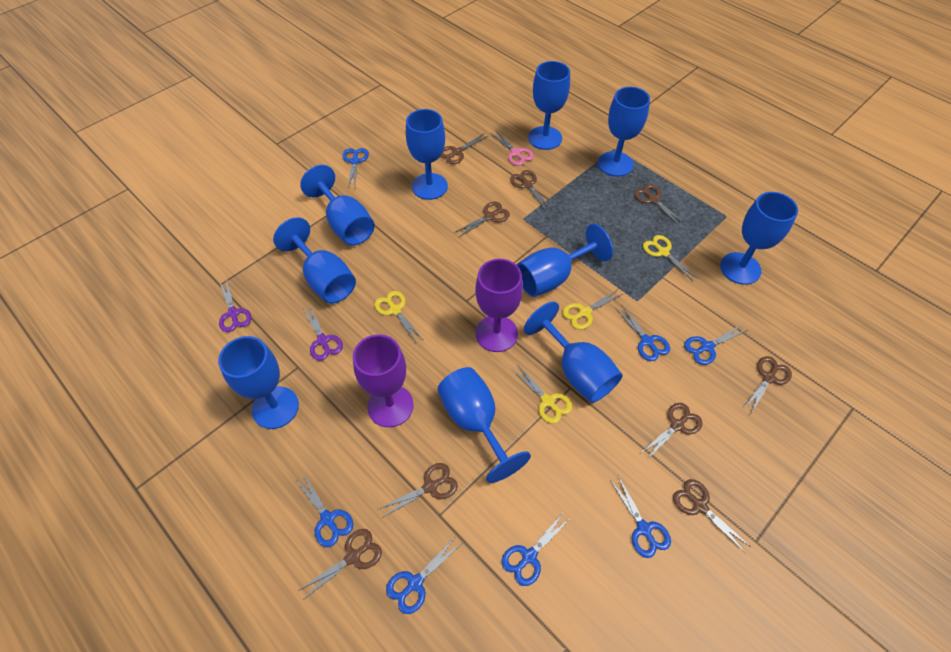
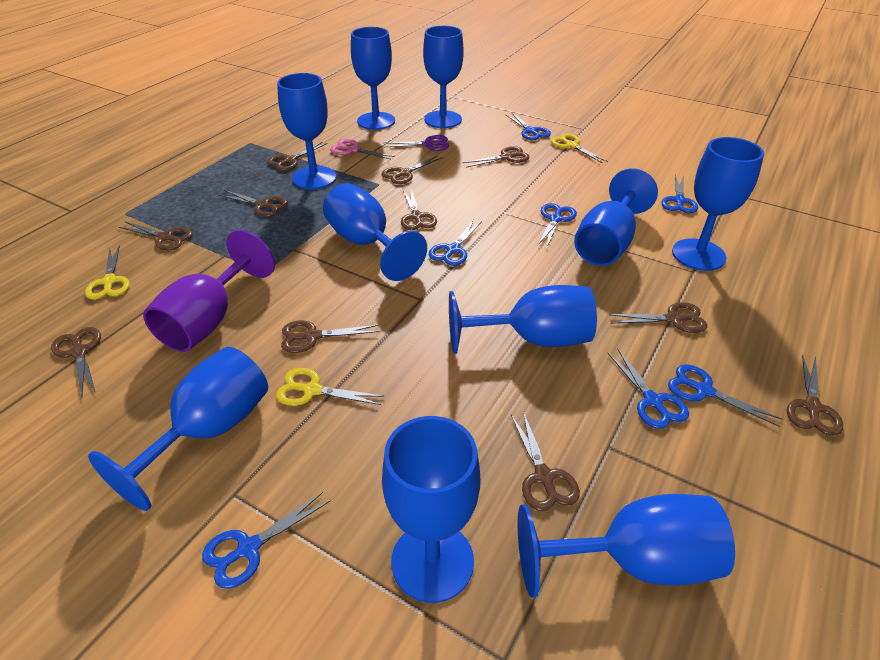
brown scissors: 9 -> 11
purple goblet: 2 -> 1
purple scissors: 2 -> 1
yellow scissors: 4 -> 3

